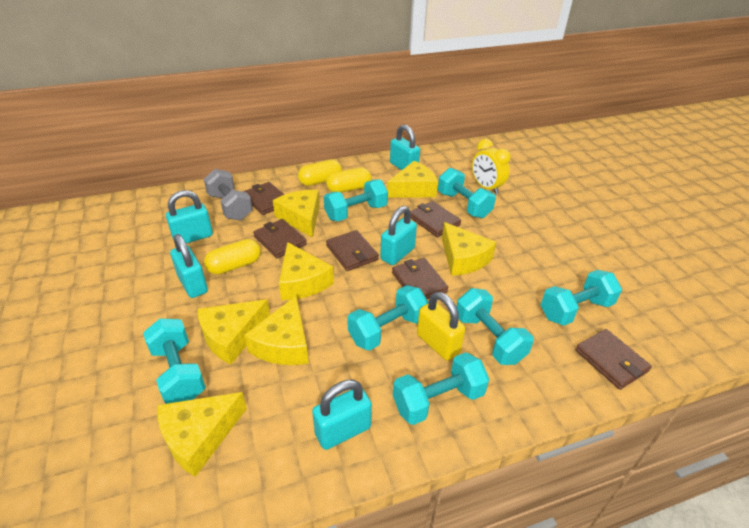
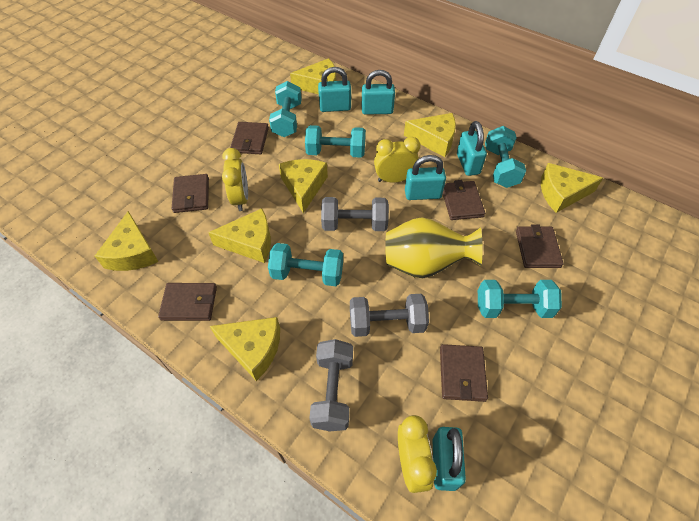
grey dumbbell: 1 -> 3
turquoise dumbbell: 7 -> 5
yellow capsule: 3 -> 0
yellow clock: 1 -> 3
yellow padlock: 1 -> 0
yellow vase: 0 -> 1

